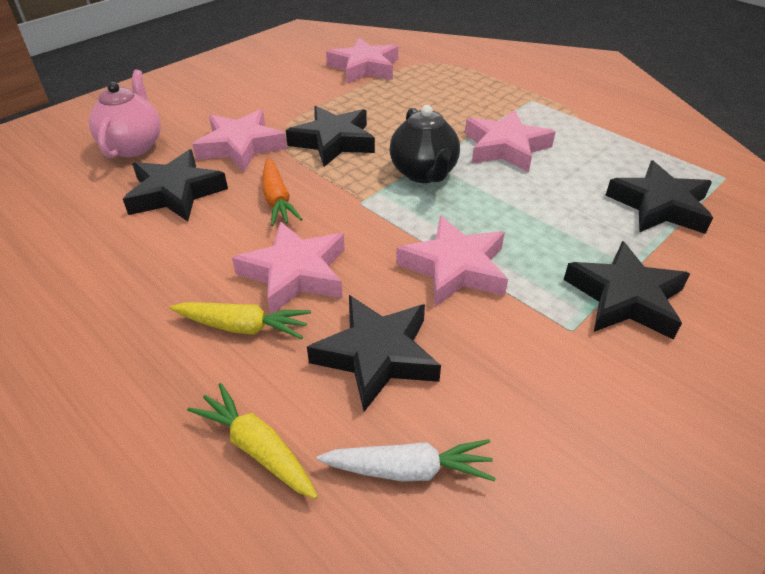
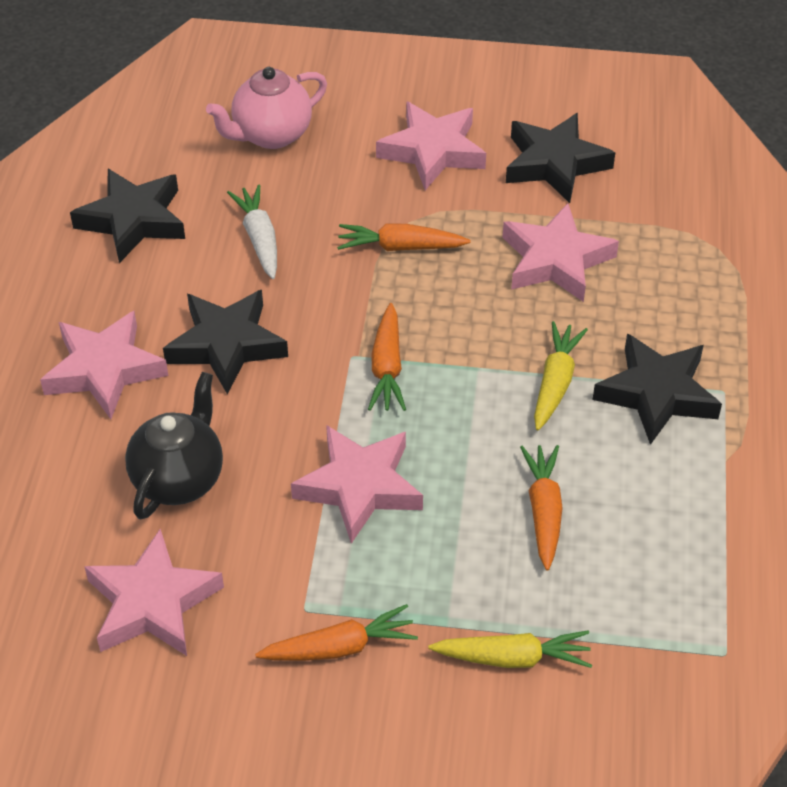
black star: 5 -> 4
orange carrot: 1 -> 4

